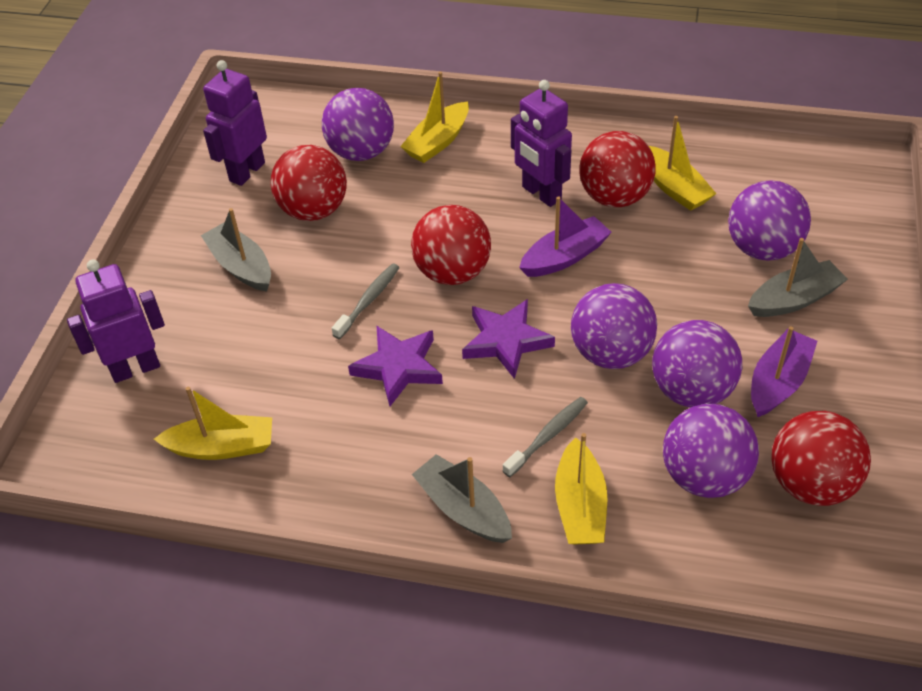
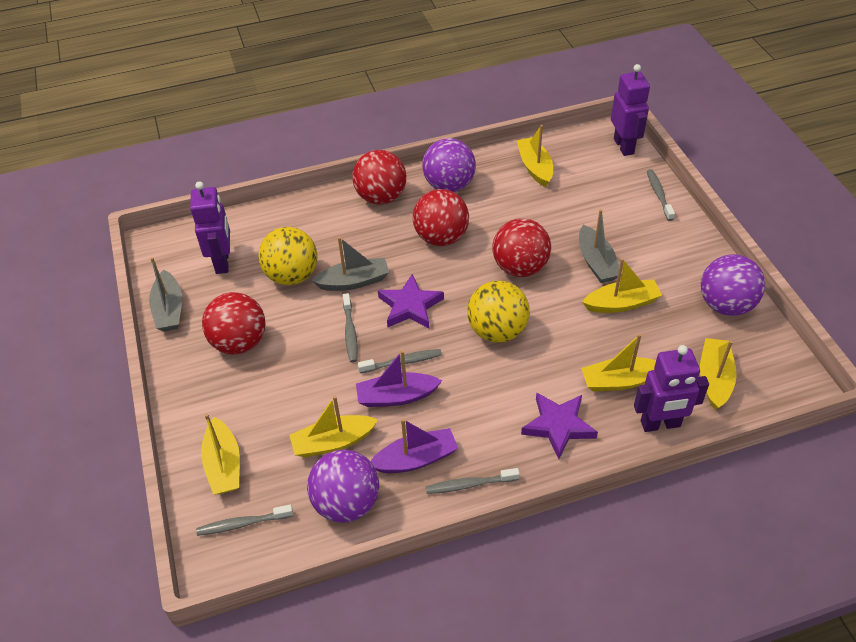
grey toothbrush: 2 -> 5
purple ball: 5 -> 3
yellow ball: 0 -> 2
yellow boat: 4 -> 6

